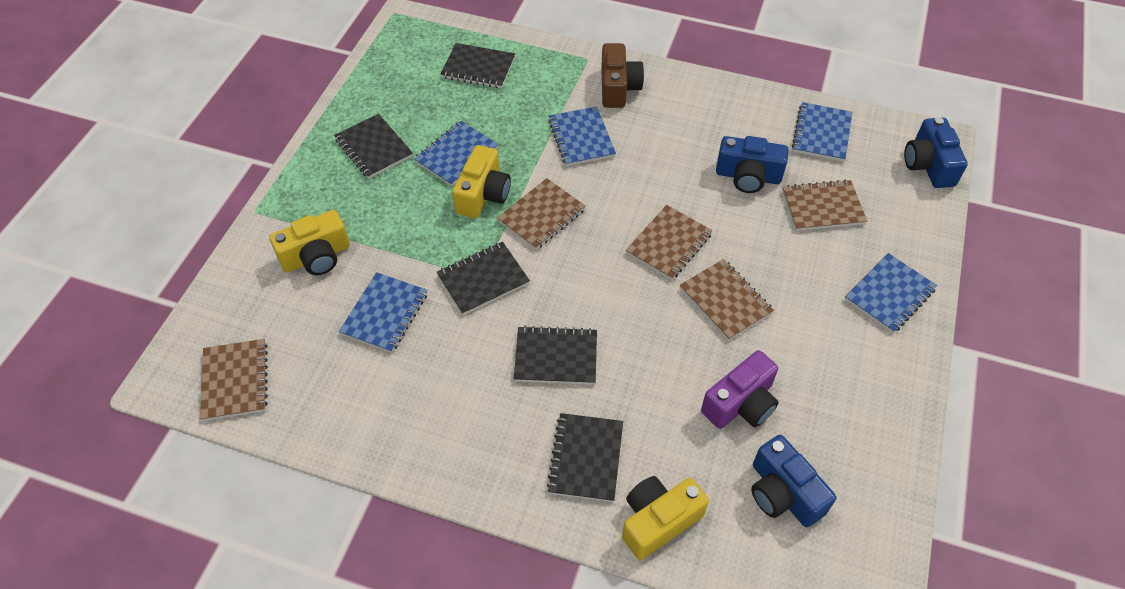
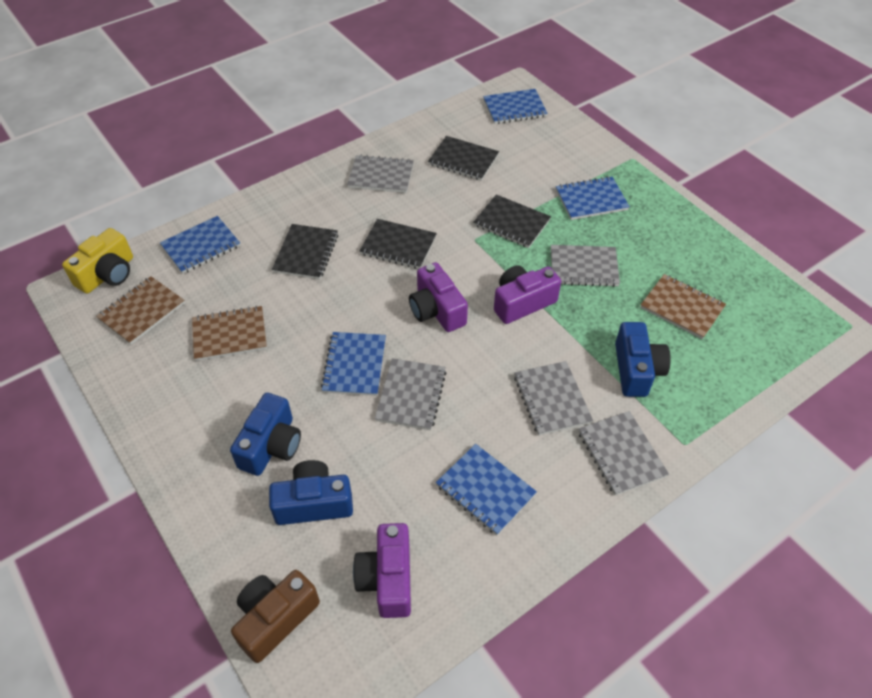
black notebook: 5 -> 4
brown notebook: 5 -> 3
grey notebook: 0 -> 5
purple camera: 1 -> 3
yellow camera: 3 -> 1

